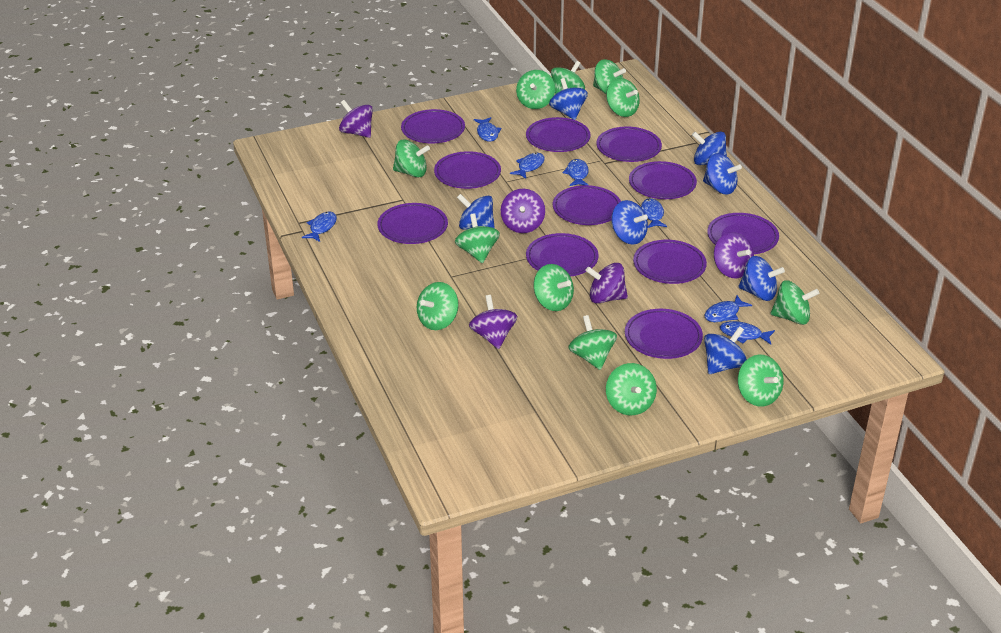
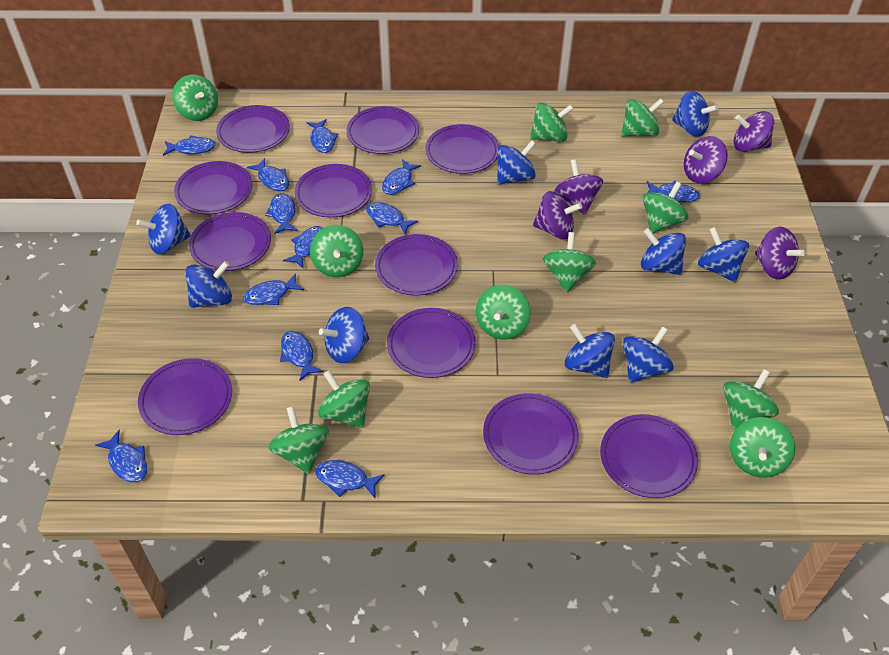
blue fish: 7 -> 12
blue spinning top: 7 -> 9
green spinning top: 12 -> 11

